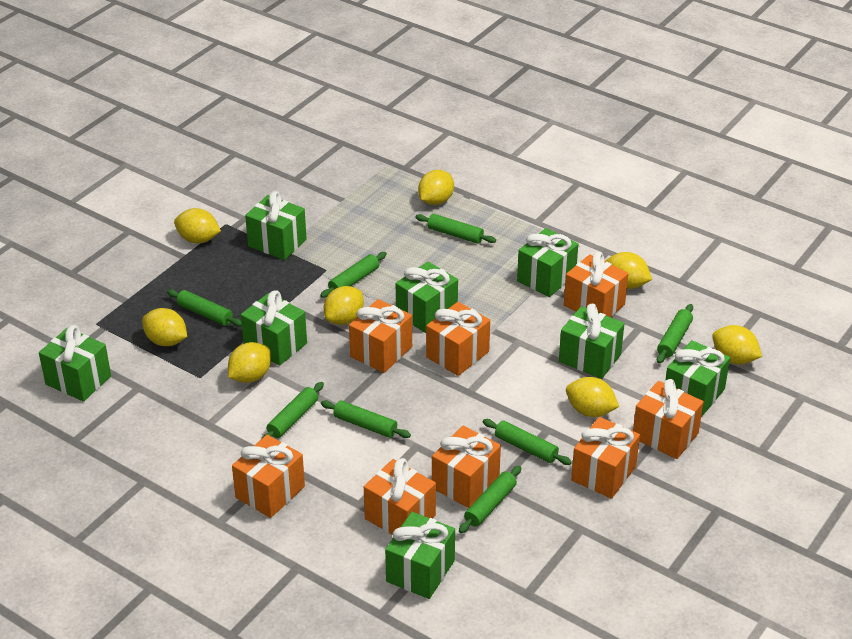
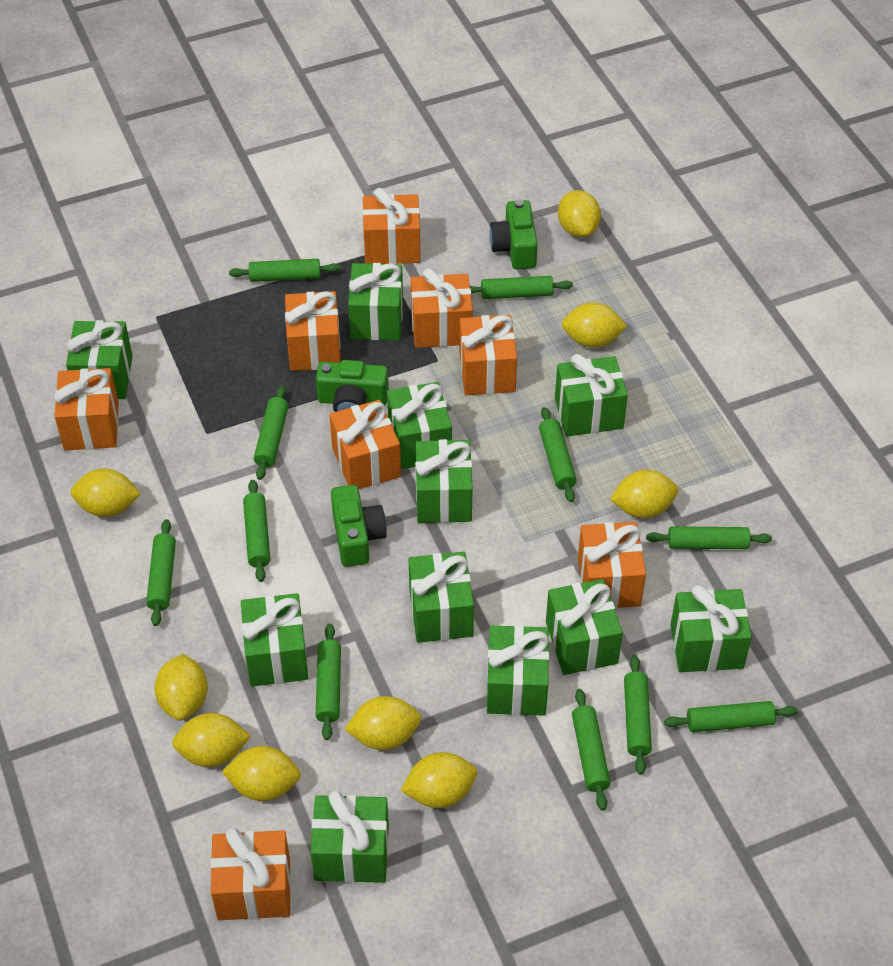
green camera: 0 -> 3
green gift: 8 -> 11
green rolling pin: 8 -> 11
yellow lemon: 8 -> 9

